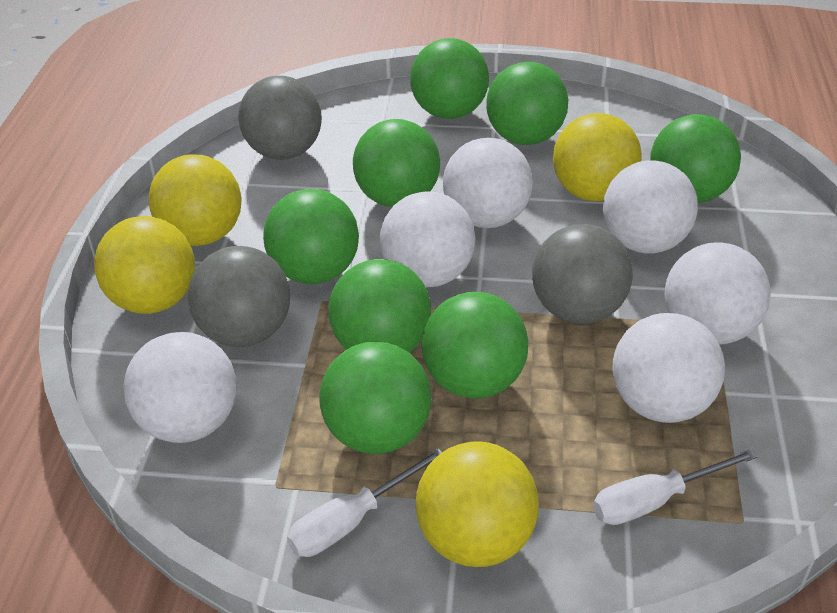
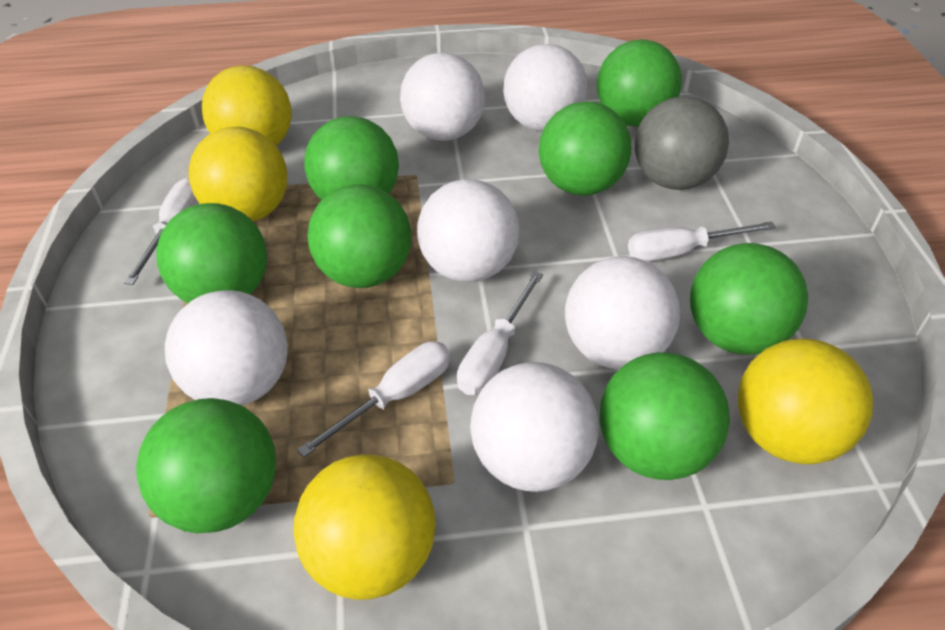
grey ball: 3 -> 1
white screwdriver: 2 -> 4

